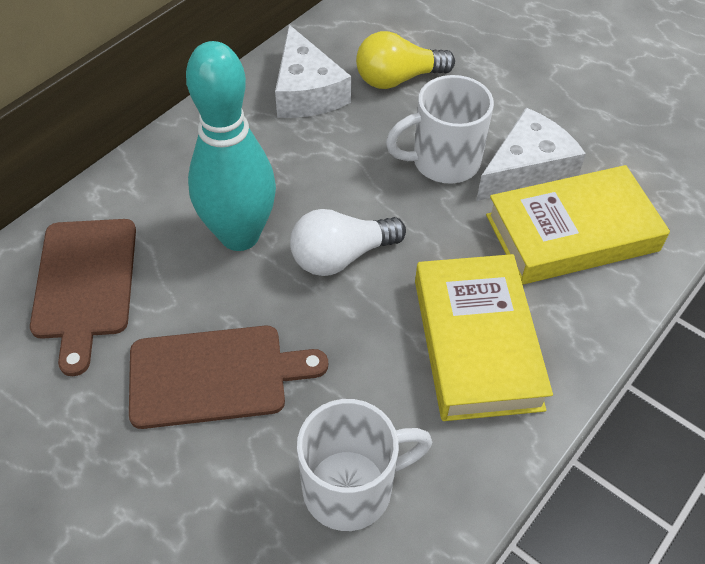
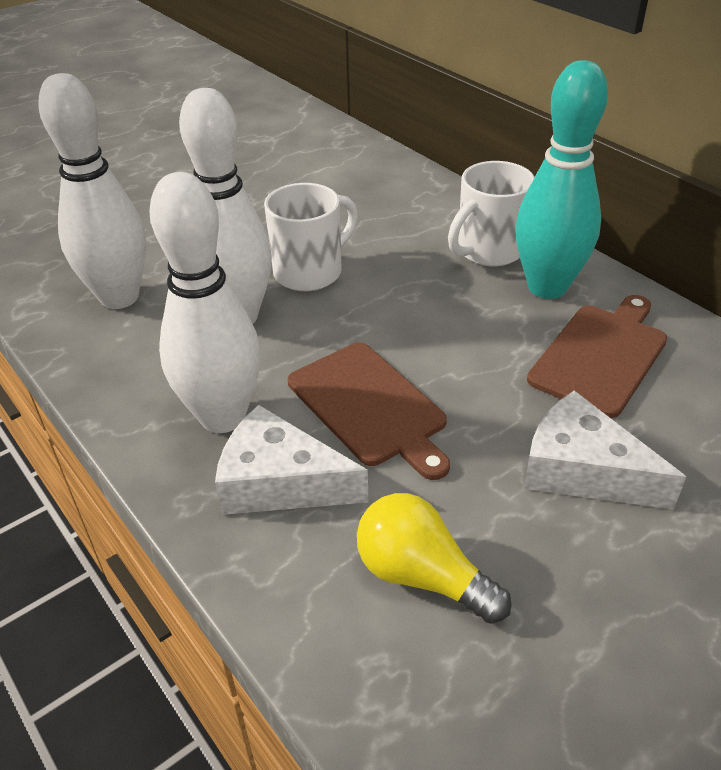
white bowling pin: 0 -> 3
white light bulb: 1 -> 0
yellow book: 2 -> 0

